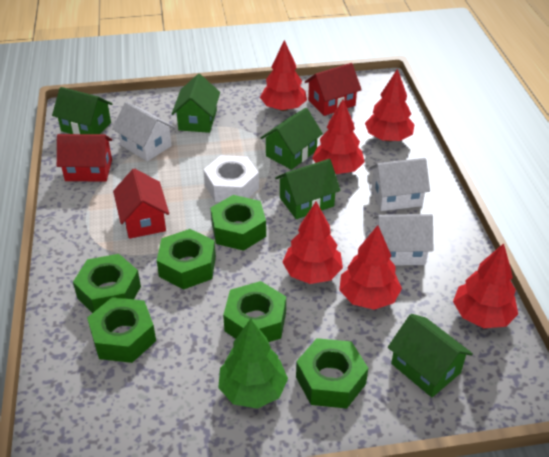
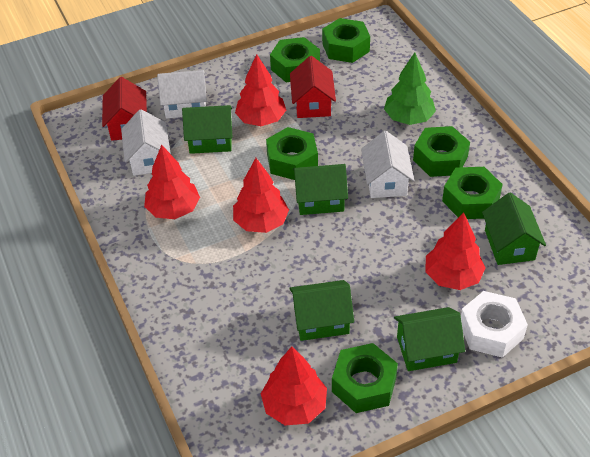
red house: 3 -> 2
red tree: 6 -> 5

